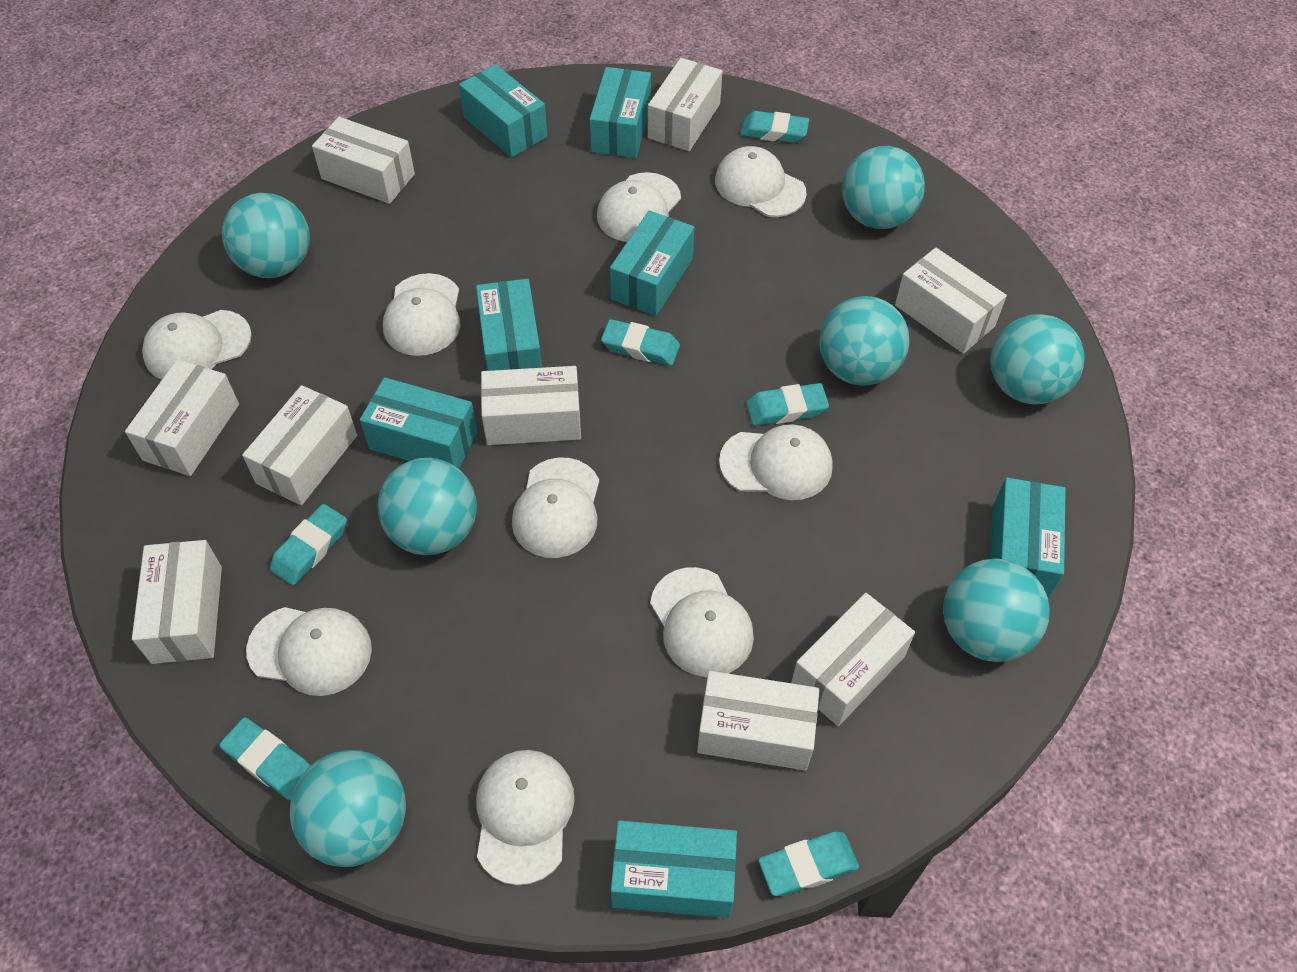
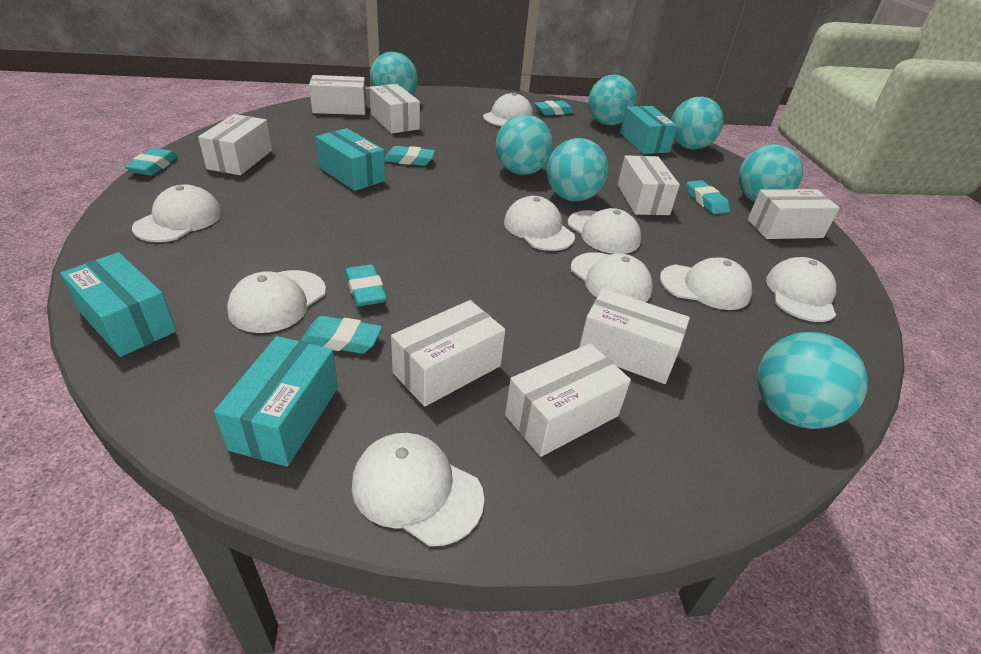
turquoise box: 7 -> 4
white box: 9 -> 8

